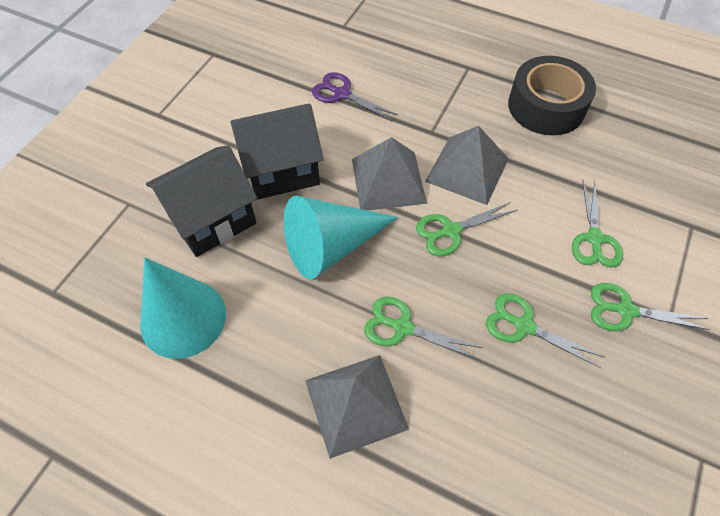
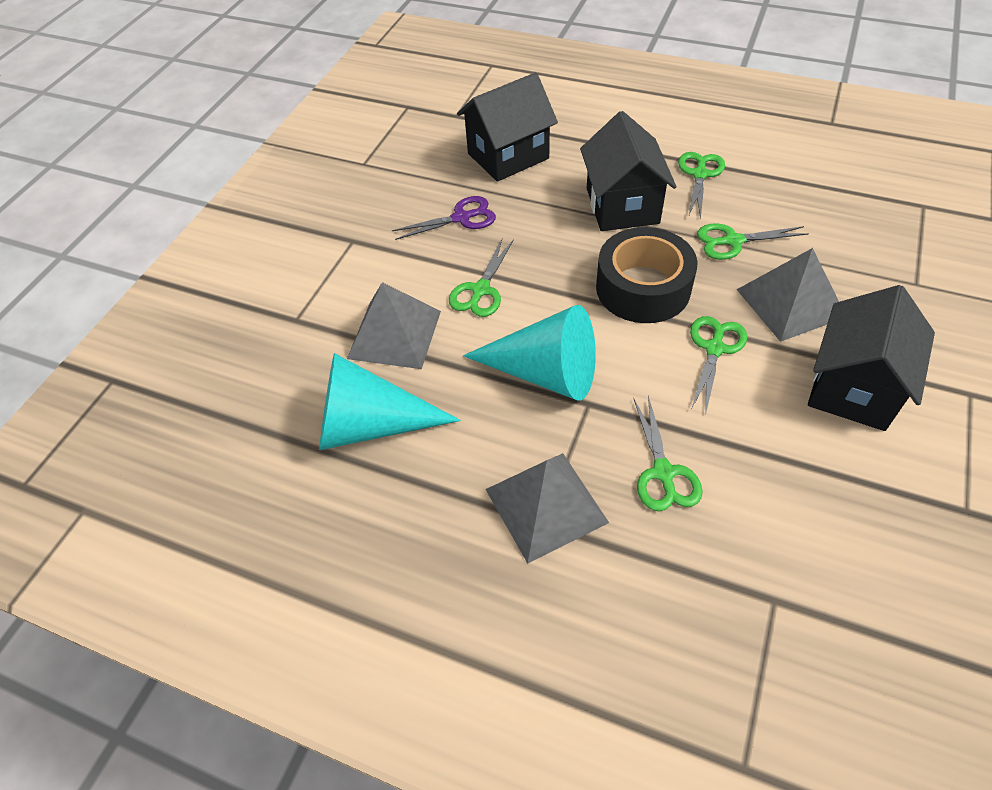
black house: 2 -> 3

